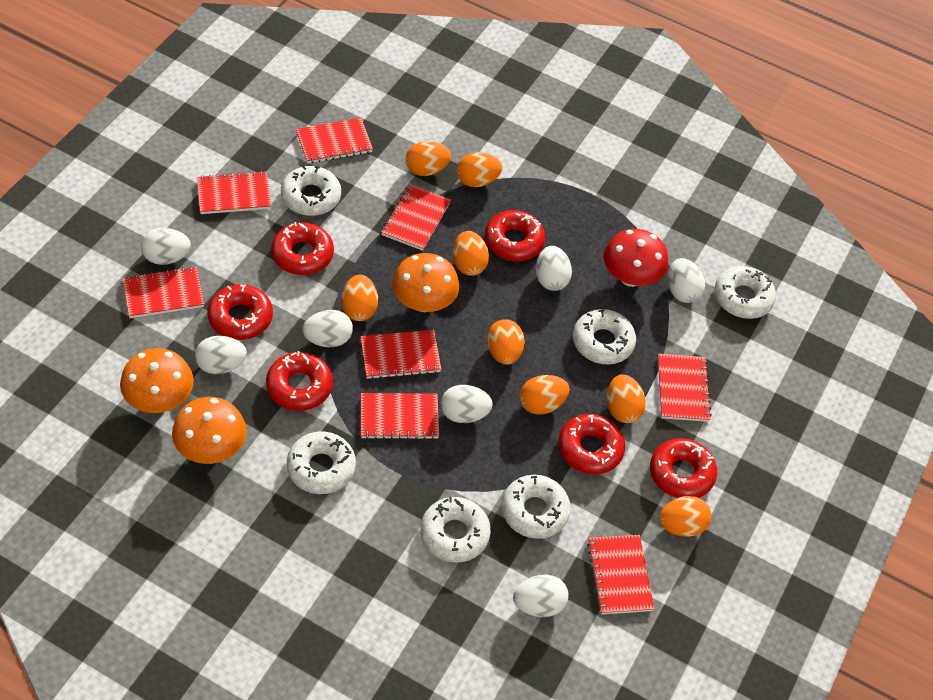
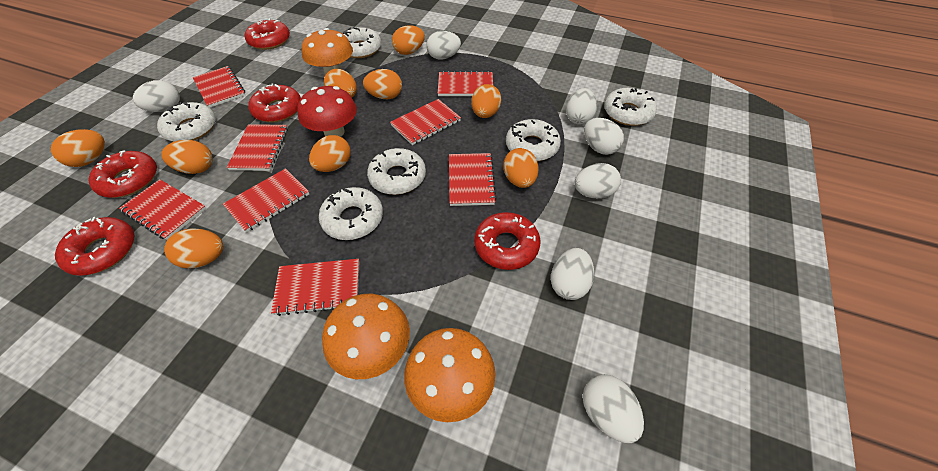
orange egg: 8 -> 9
red donut: 6 -> 5

